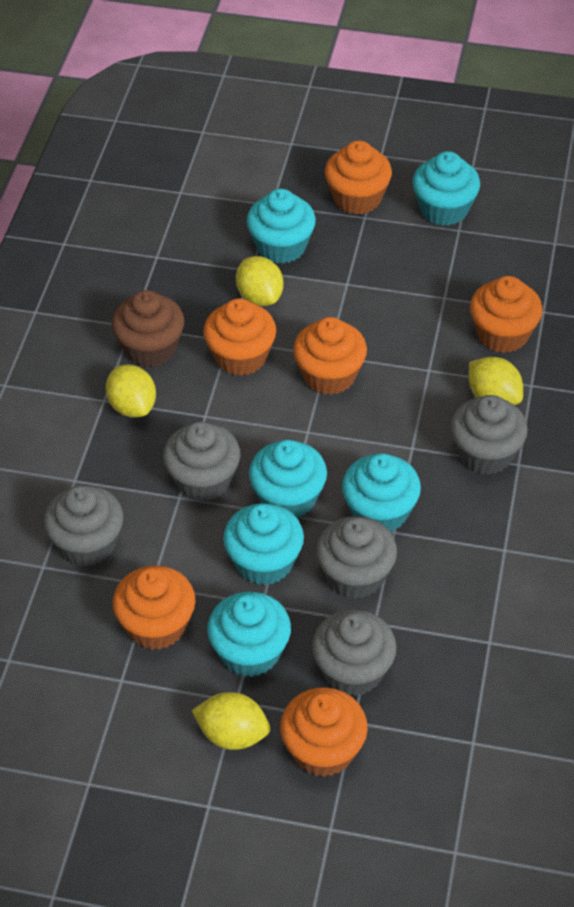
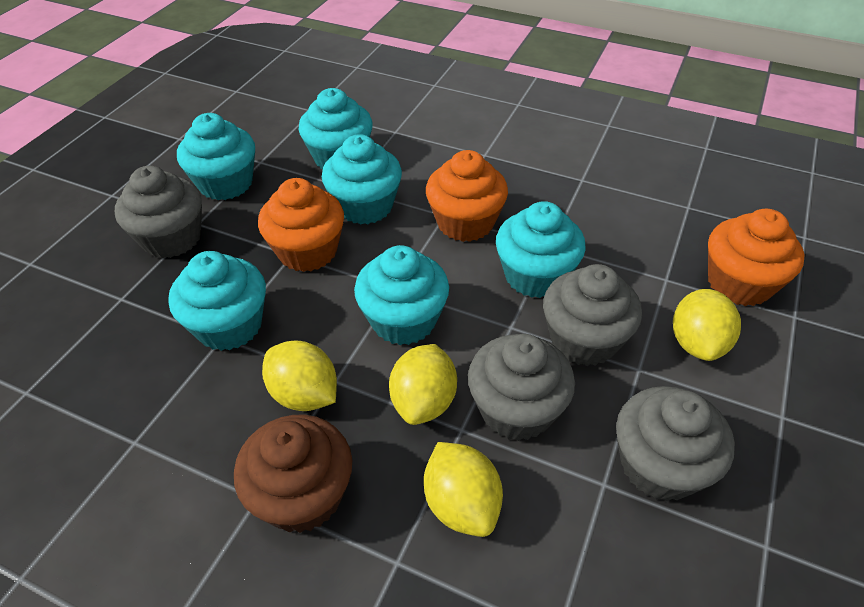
grey cupcake: 5 -> 4
orange cupcake: 6 -> 3

